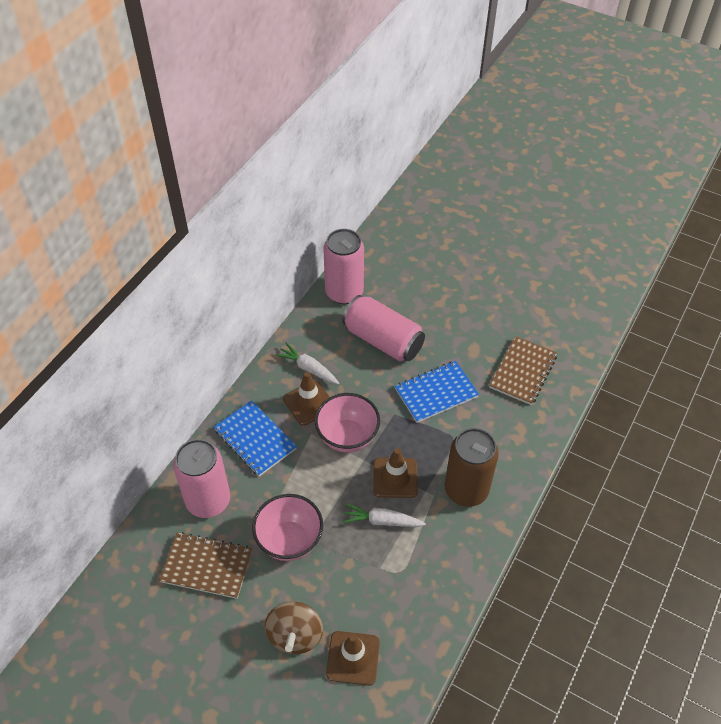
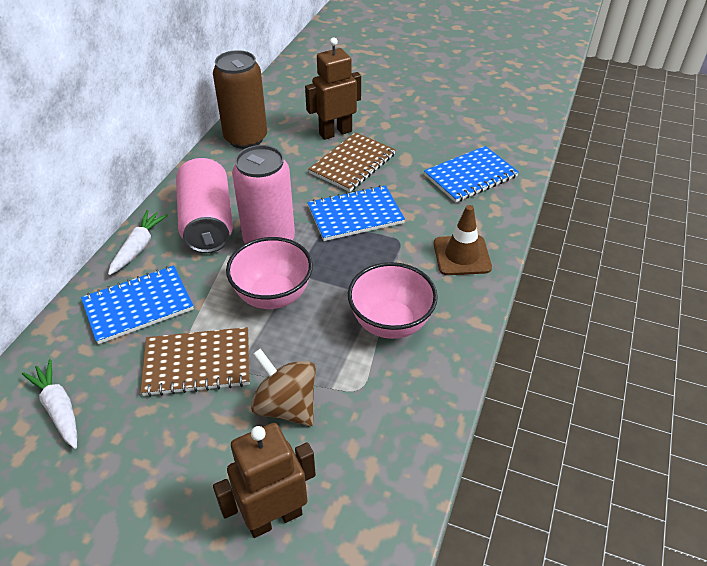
blue notebook: 2 -> 3
brown robot: 0 -> 2
brown traffic cone: 3 -> 1
pink can: 3 -> 2

